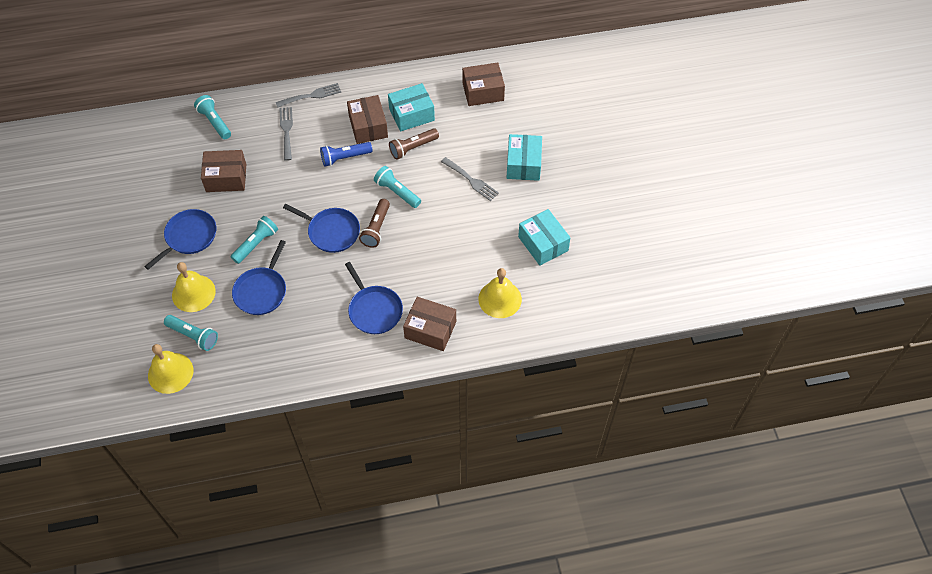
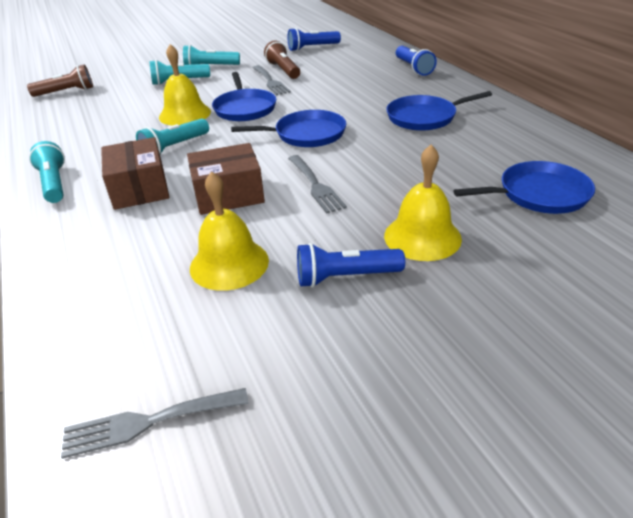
blue flashlight: 1 -> 3
brown box: 4 -> 2
turquoise box: 3 -> 0

